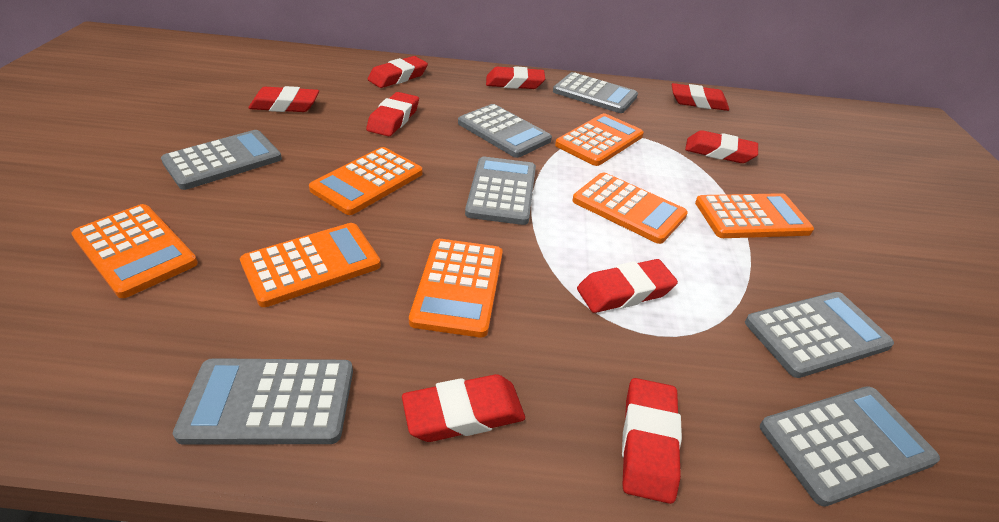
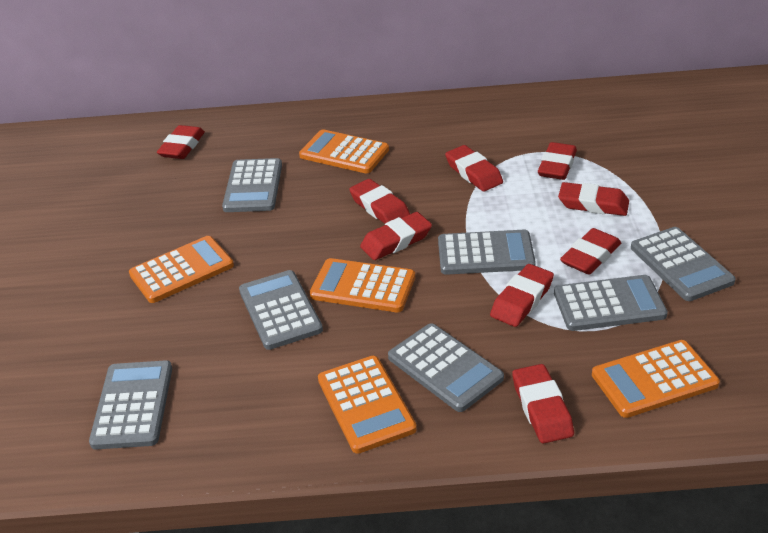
orange calculator: 7 -> 5

